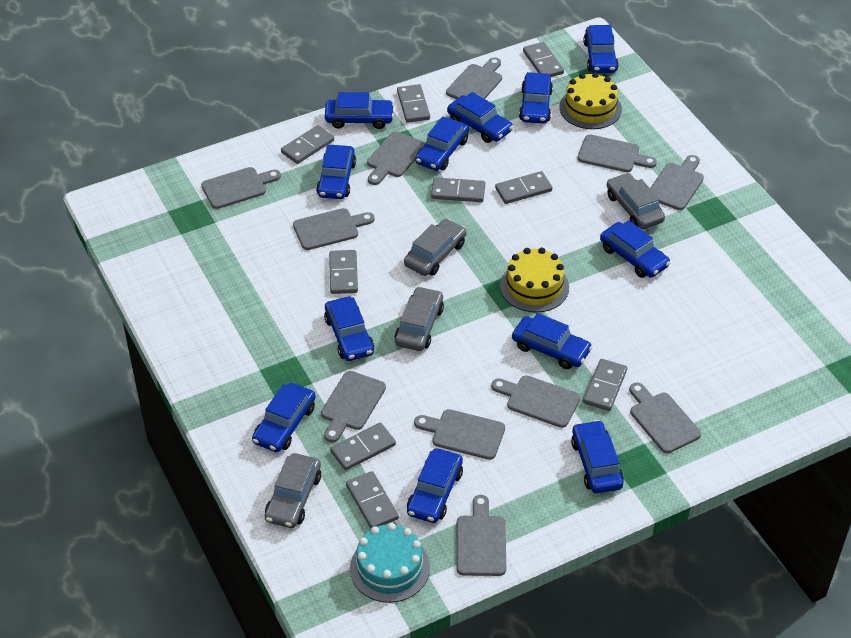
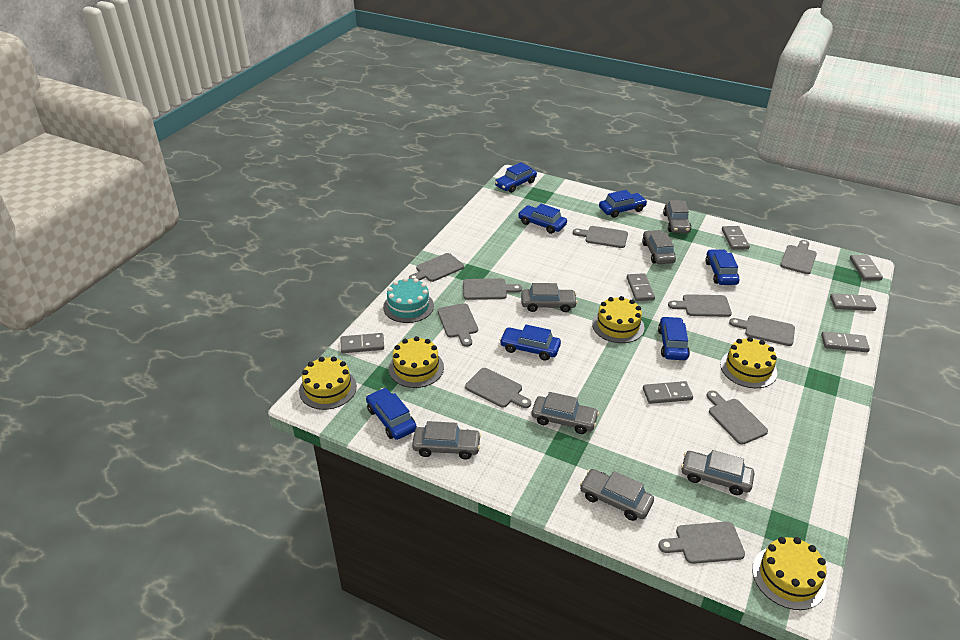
blue car: 12 -> 7
grey car: 4 -> 7
grey cutting board: 11 -> 10
grey domino: 9 -> 7
yellow cake: 2 -> 5

